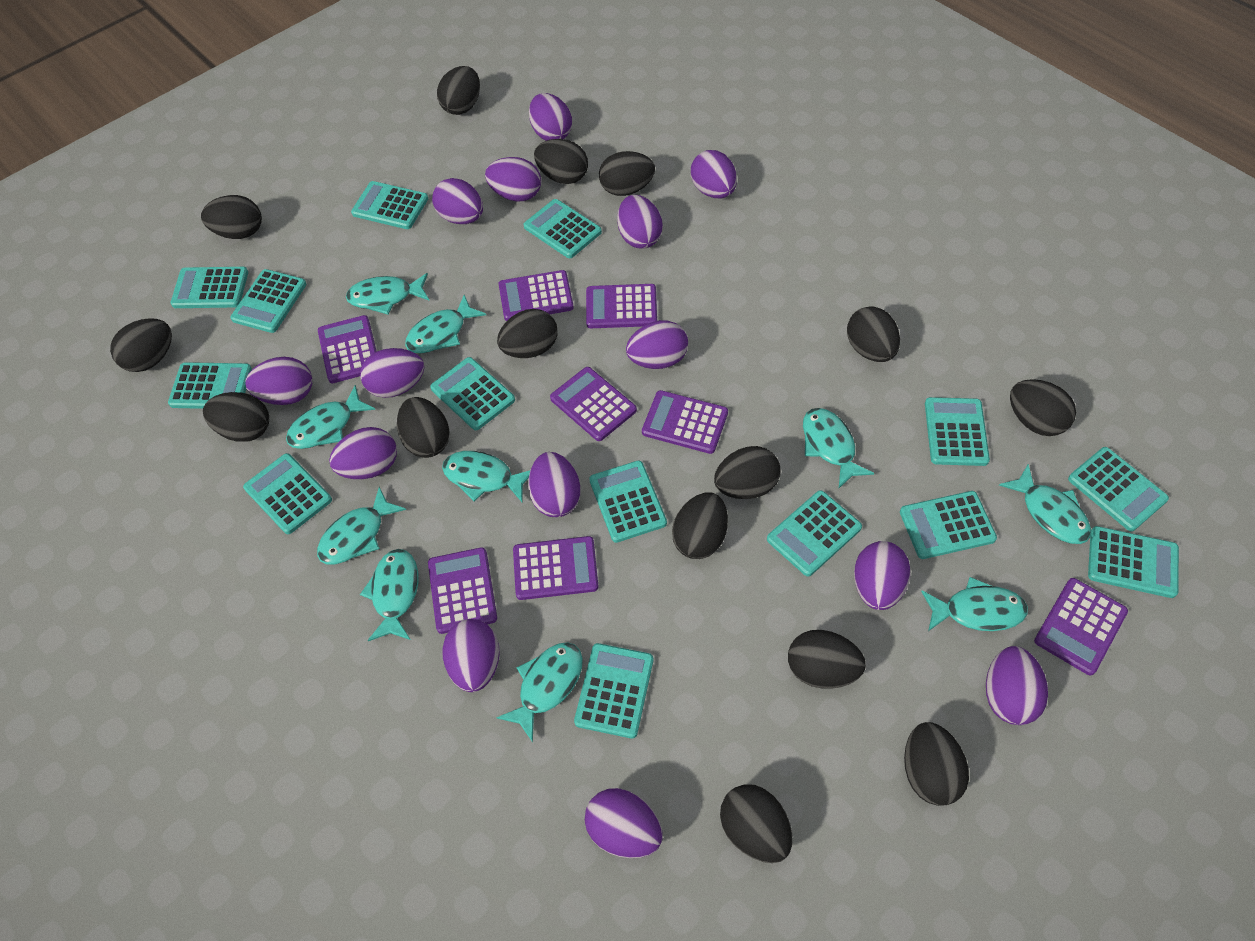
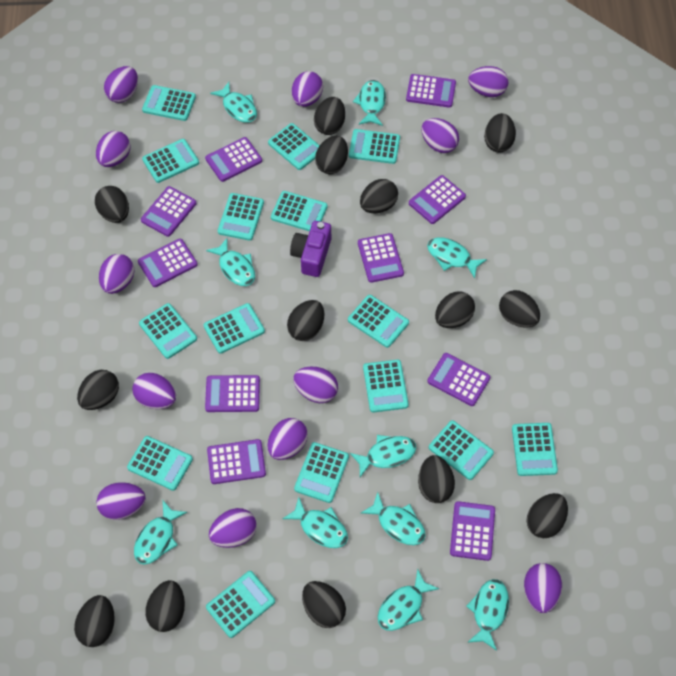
black egg: 15 -> 14
purple calculator: 8 -> 10
purple camera: 0 -> 1
purple egg: 14 -> 12
turquoise calculator: 14 -> 15

